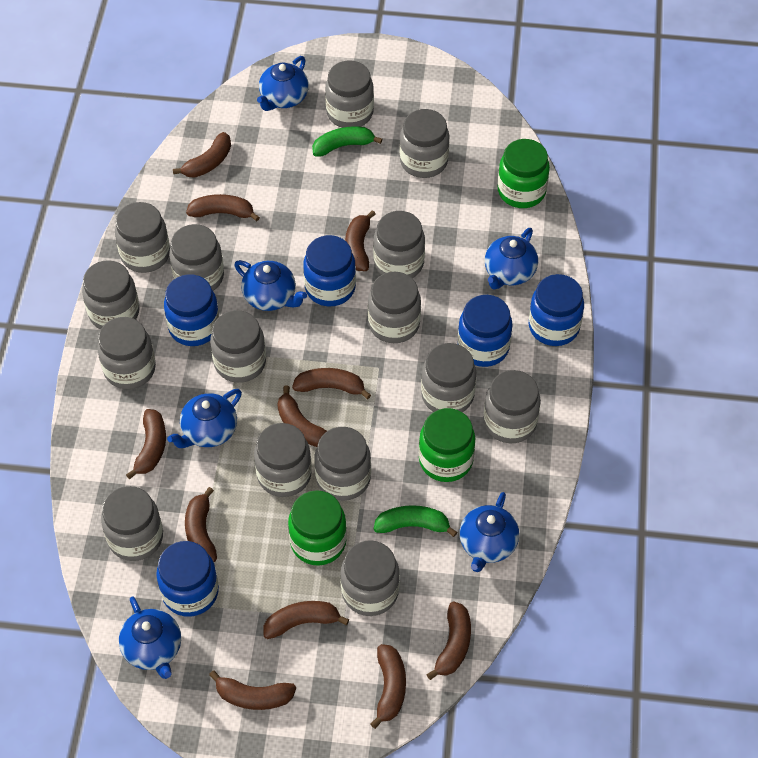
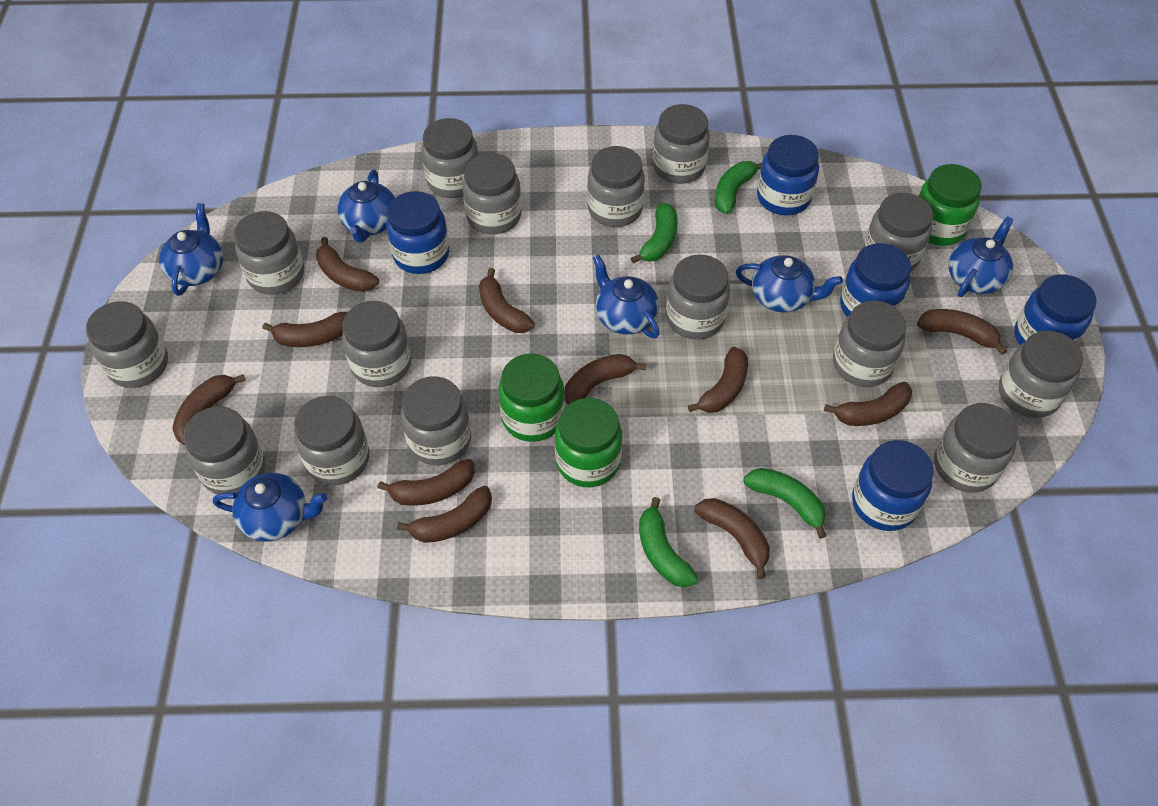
green banana: 2 -> 4

